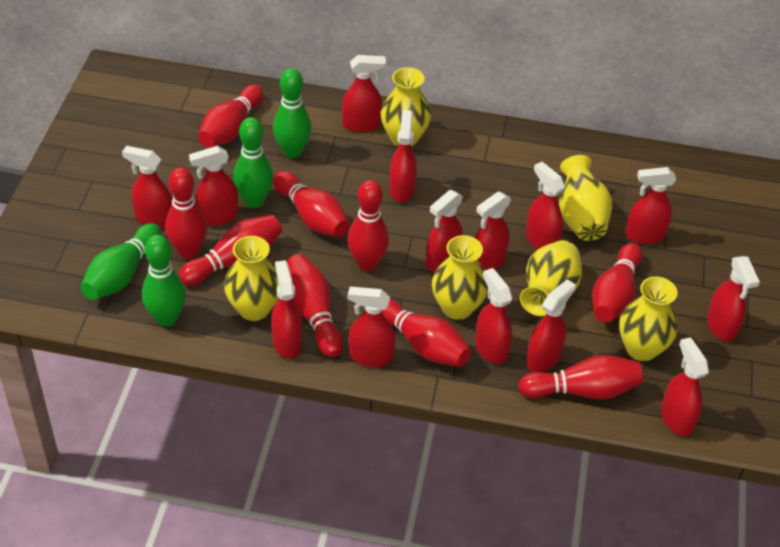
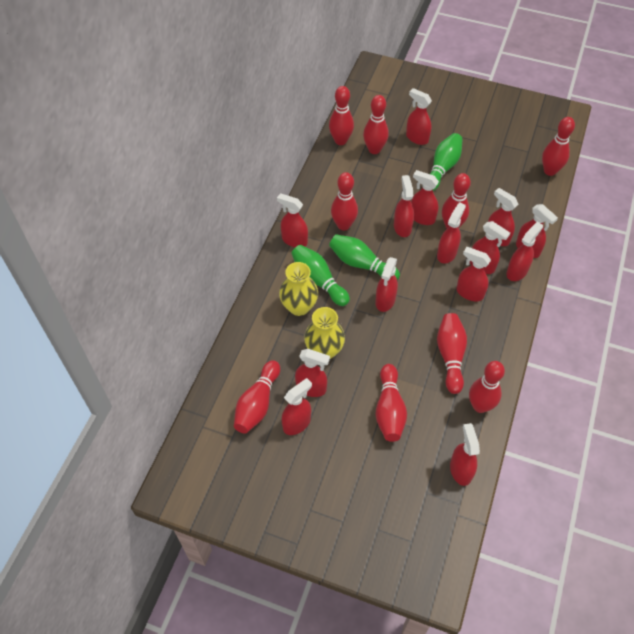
green bowling pin: 4 -> 3
yellow vase: 6 -> 2

